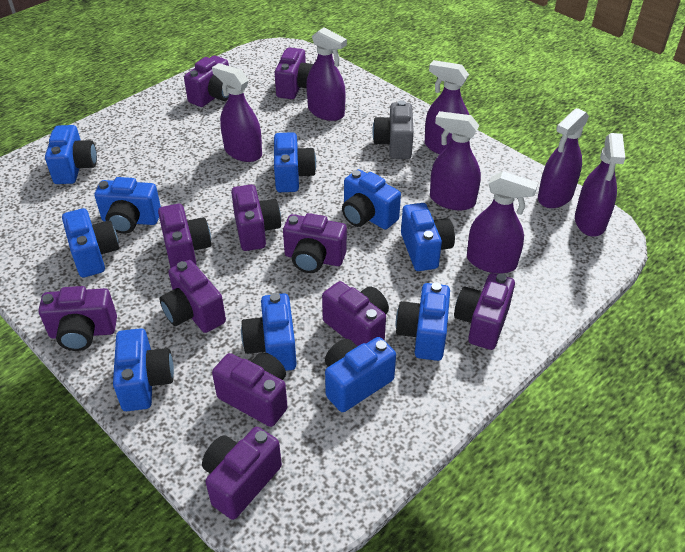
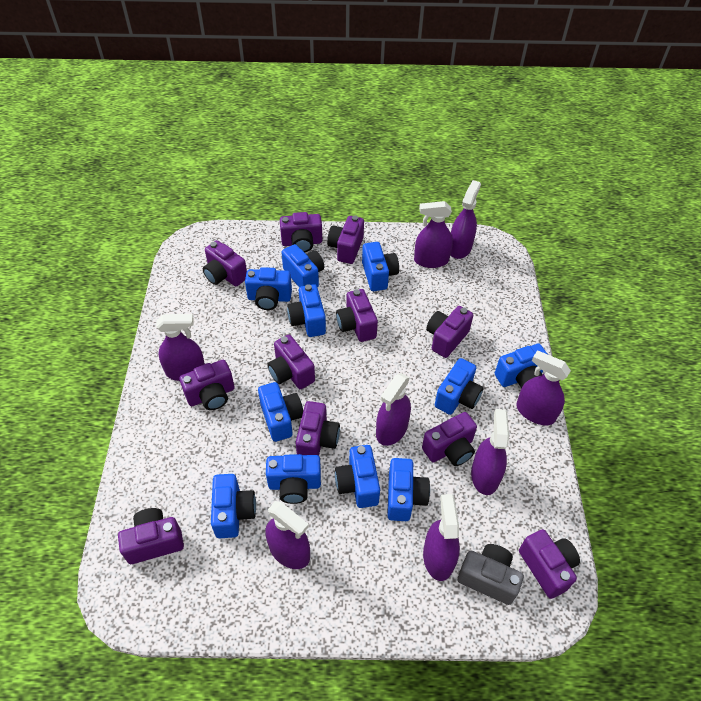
blue camera: 10 -> 11
purple spray bottle: 7 -> 8

